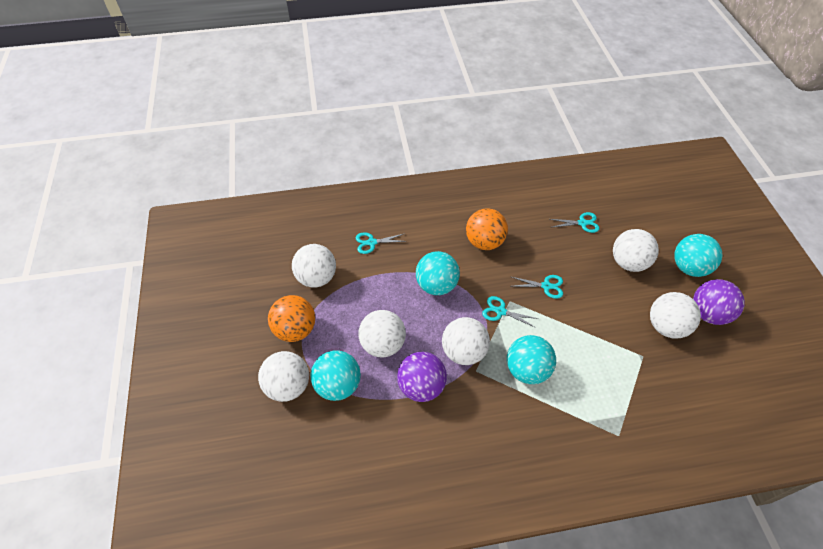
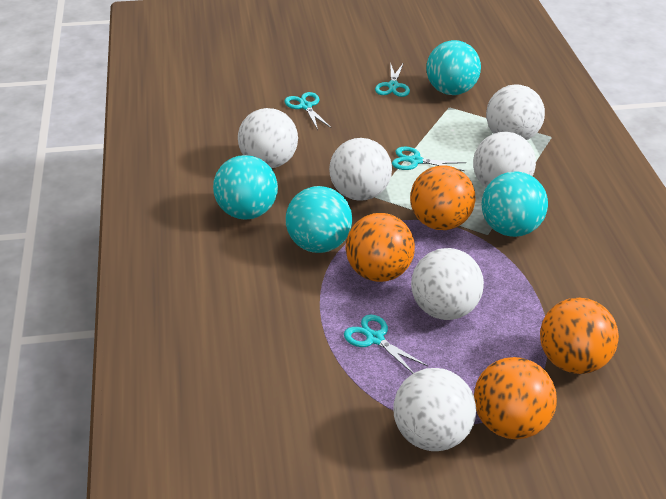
orange ball: 2 -> 4
purple ball: 2 -> 0

